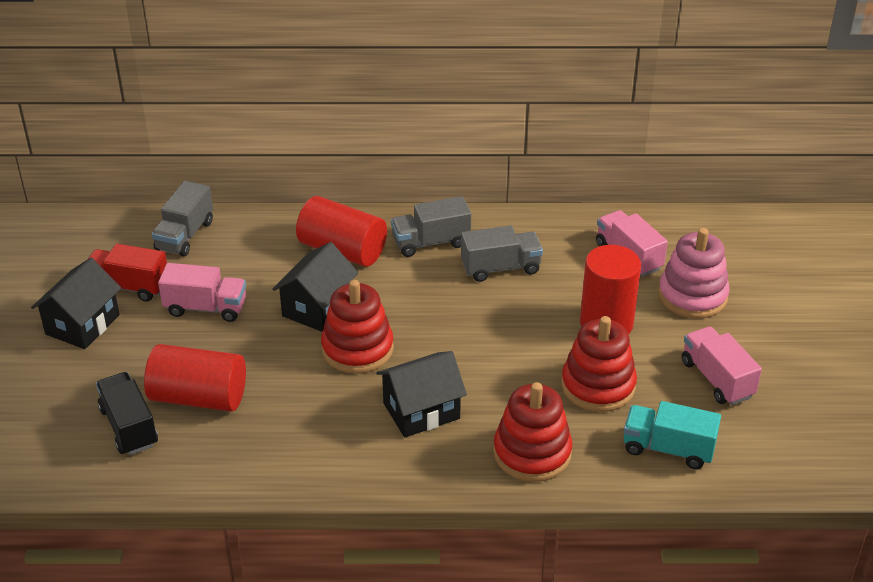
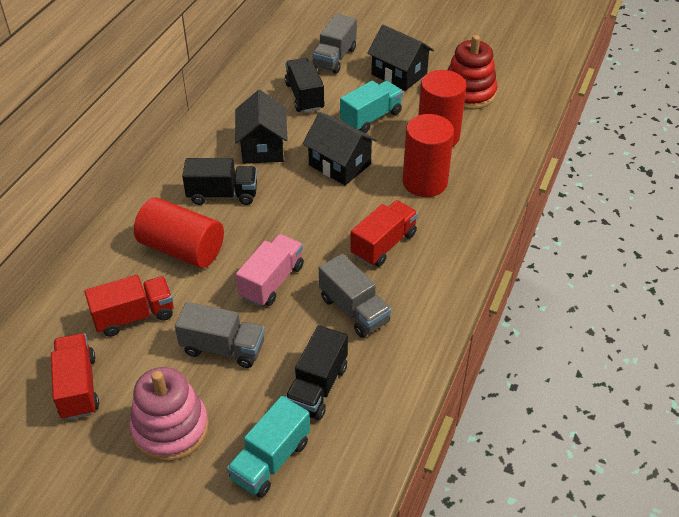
black truck: 1 -> 3
pink truck: 3 -> 1
red stacking toy: 3 -> 1
red truck: 1 -> 3
turquoise truck: 1 -> 2

